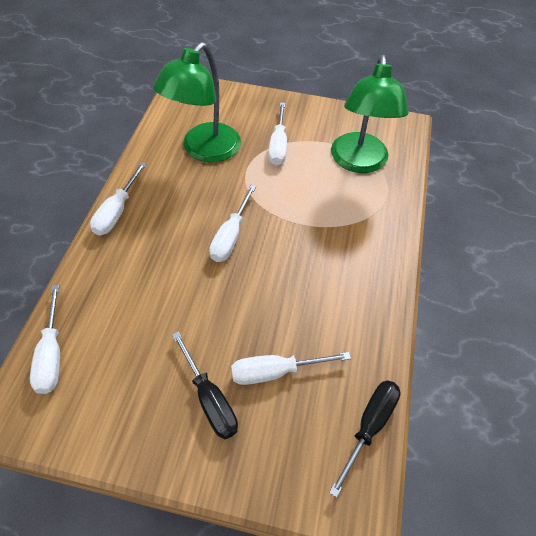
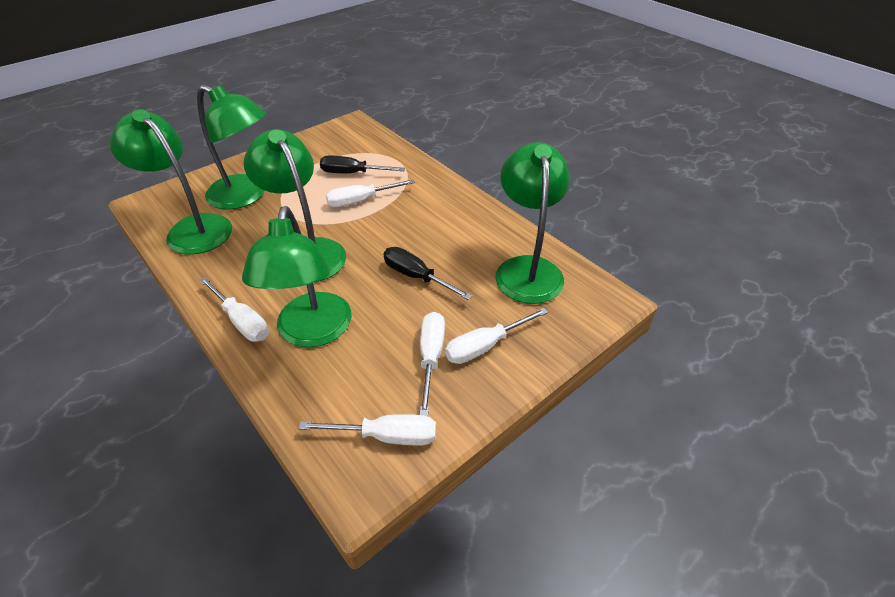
green lamp: 2 -> 5

